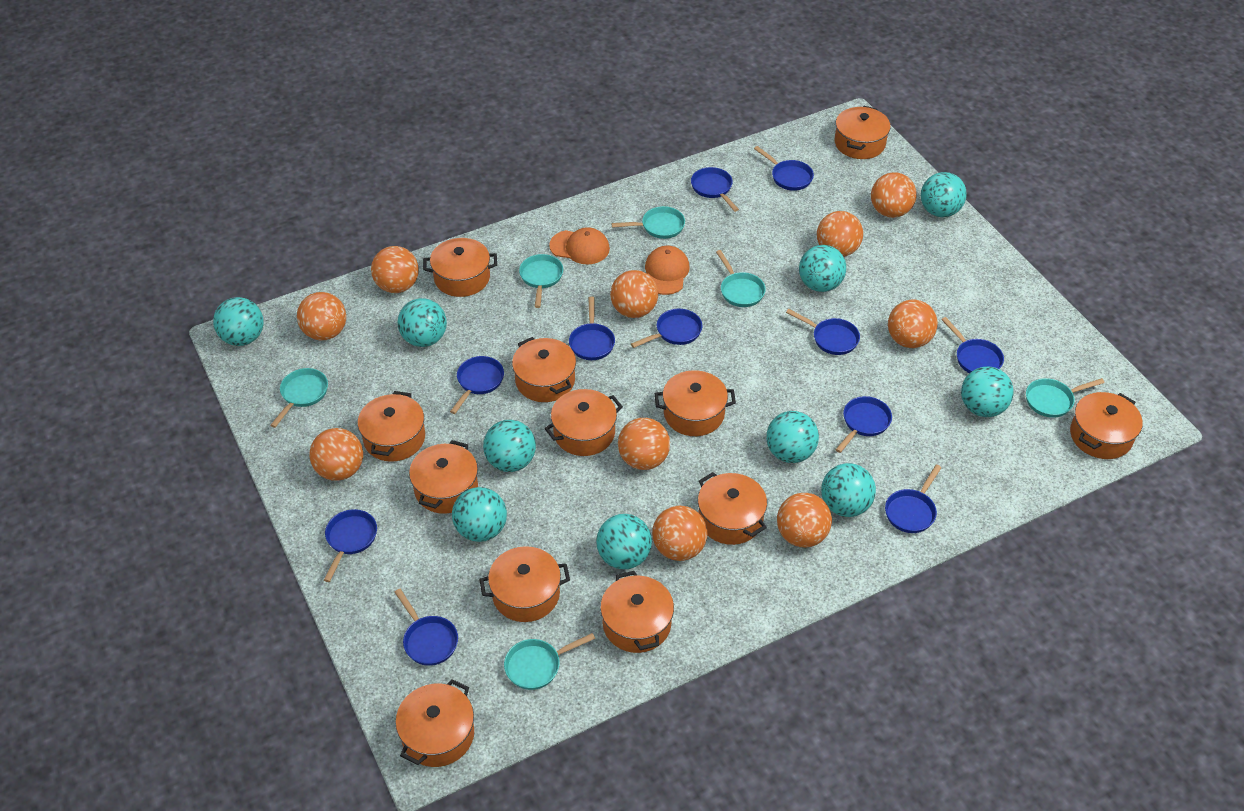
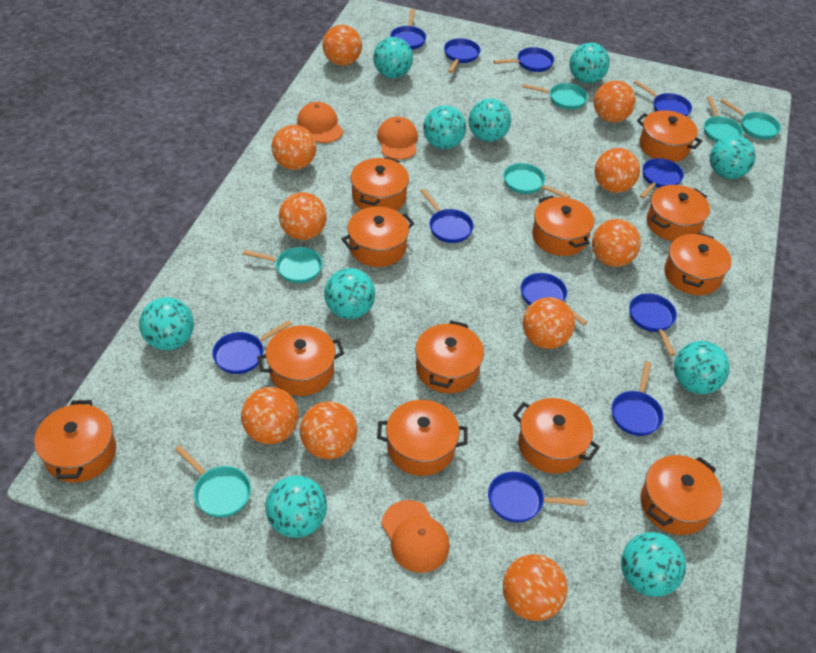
orange cap: 2 -> 3

